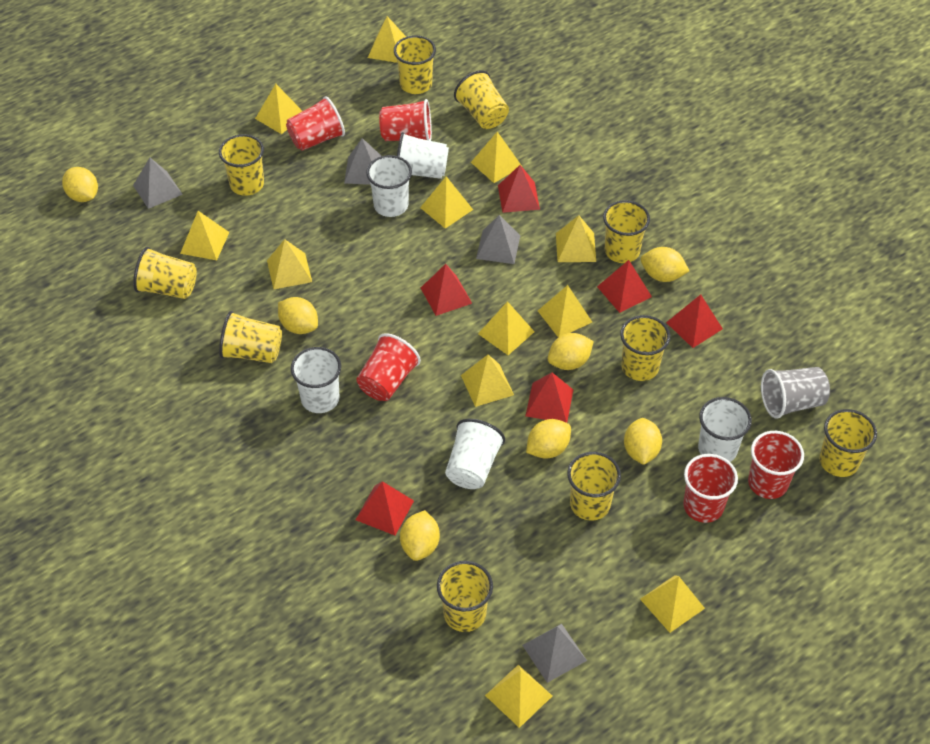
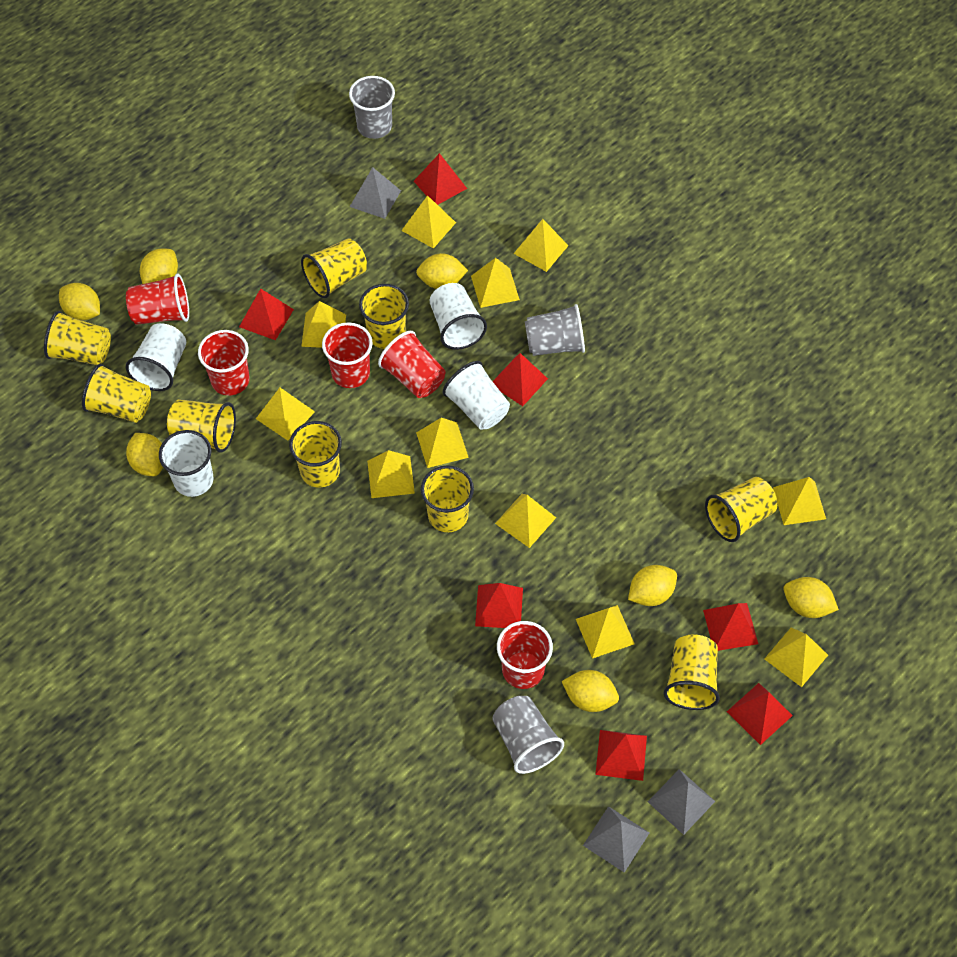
grey cup: 1 -> 3
grey pyramid: 4 -> 3
red pyramid: 6 -> 7
white cup: 5 -> 4
yellow cup: 10 -> 9
yellow pyramid: 12 -> 11

